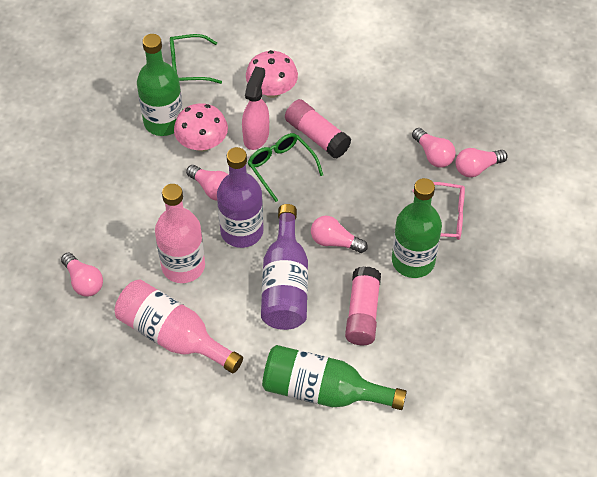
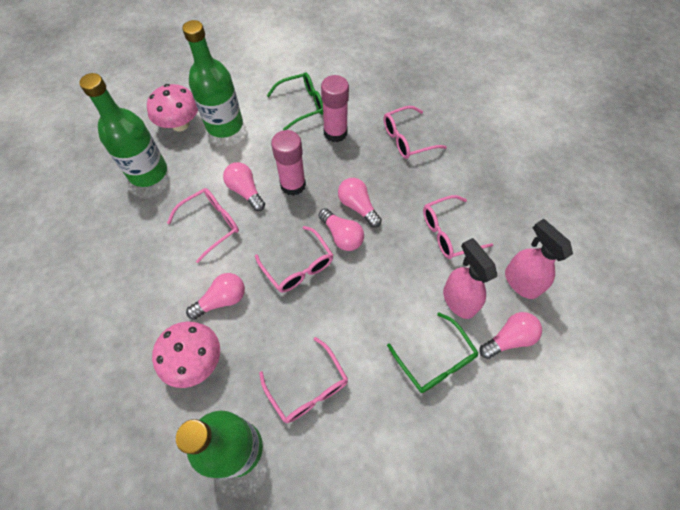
pink bottle: 2 -> 0
pink glasses: 1 -> 5
pink spray bottle: 1 -> 2
purple bottle: 2 -> 0

